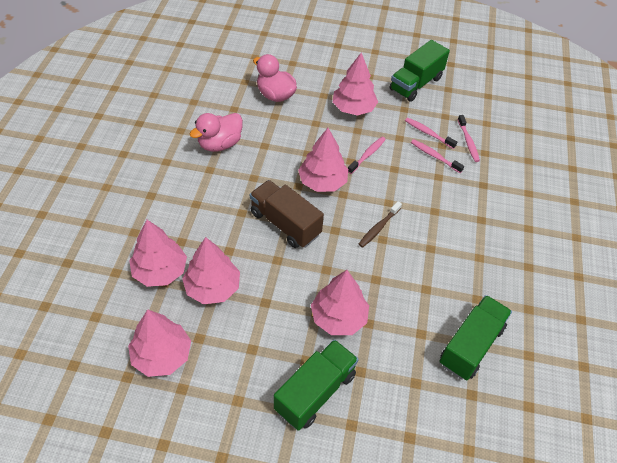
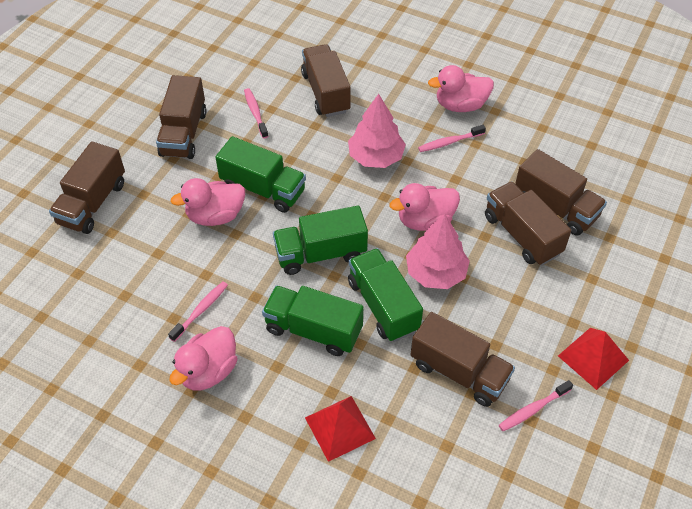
brown toothbrush: 1 -> 0
brown truck: 1 -> 6
green truck: 3 -> 4
pink duck: 2 -> 4
pink tree: 6 -> 2
red pyramid: 0 -> 2

